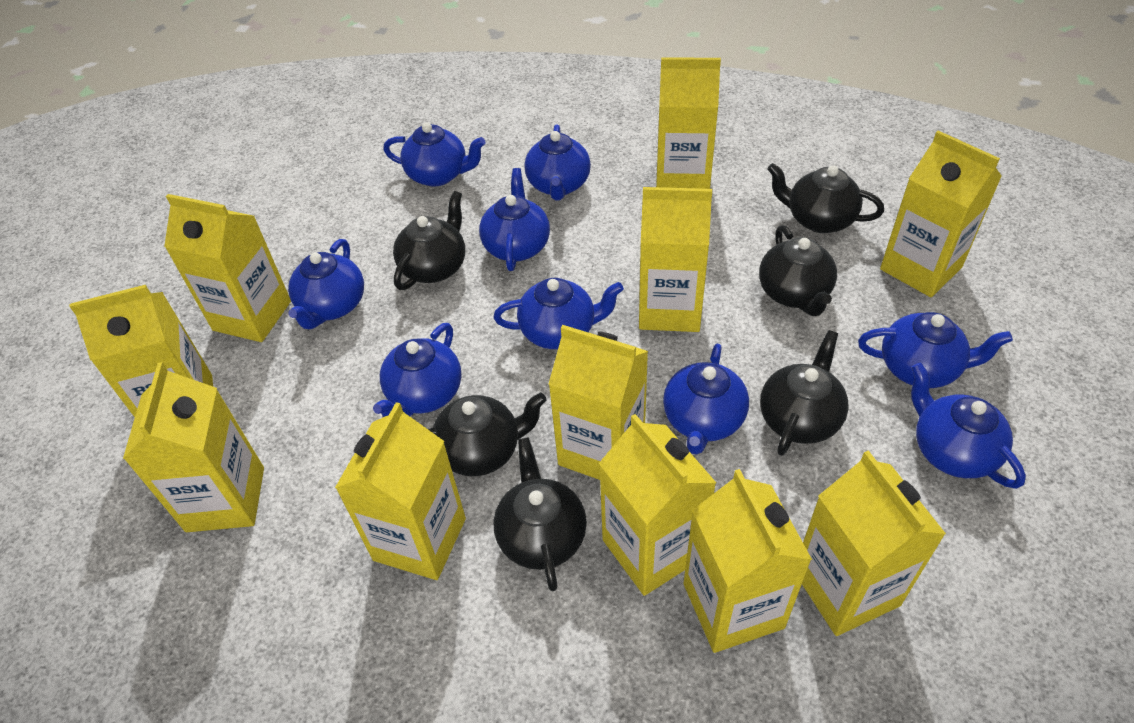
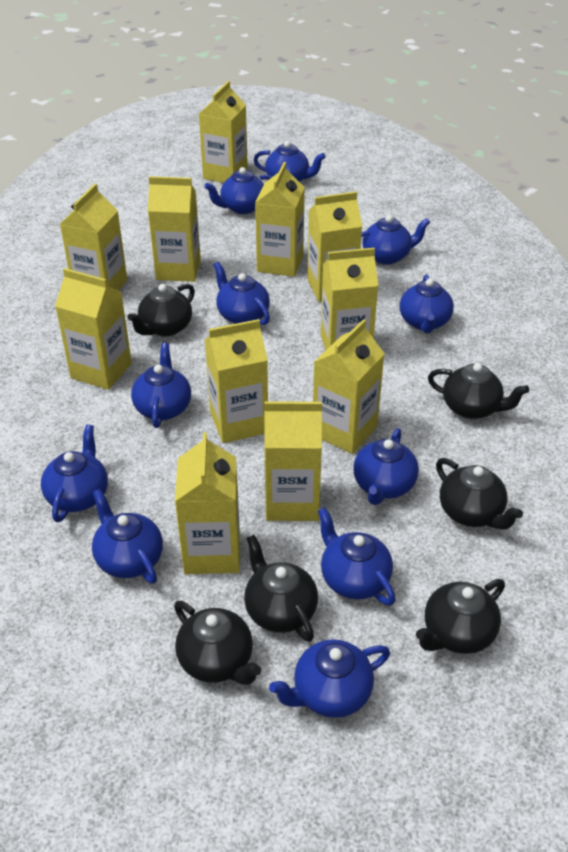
blue teapot: 9 -> 11

